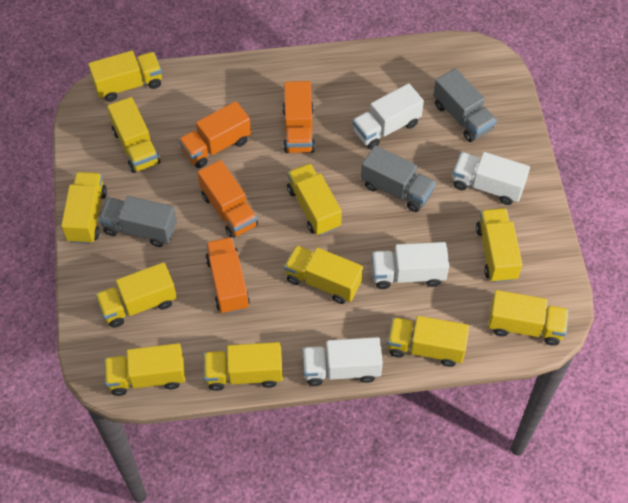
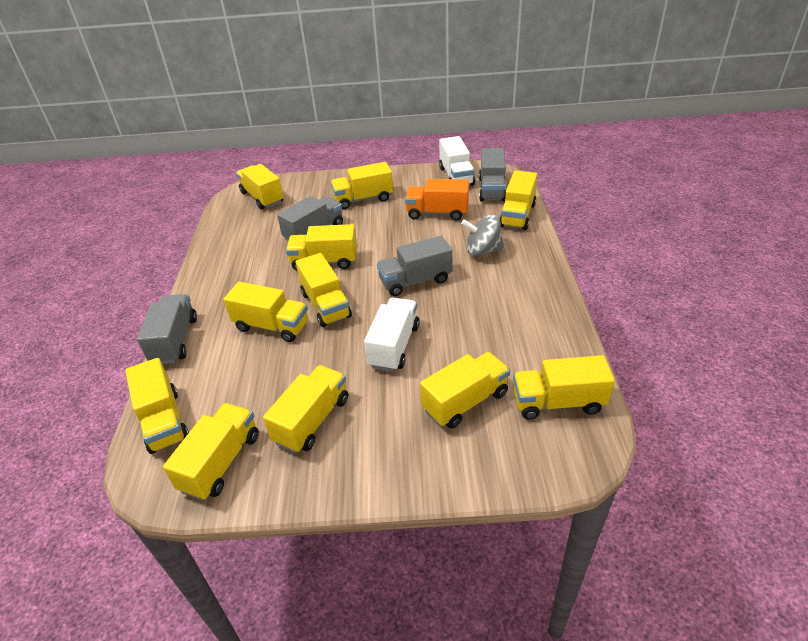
grey spinning top: 0 -> 1
grey truck: 3 -> 4
orange truck: 4 -> 1
white truck: 4 -> 2

